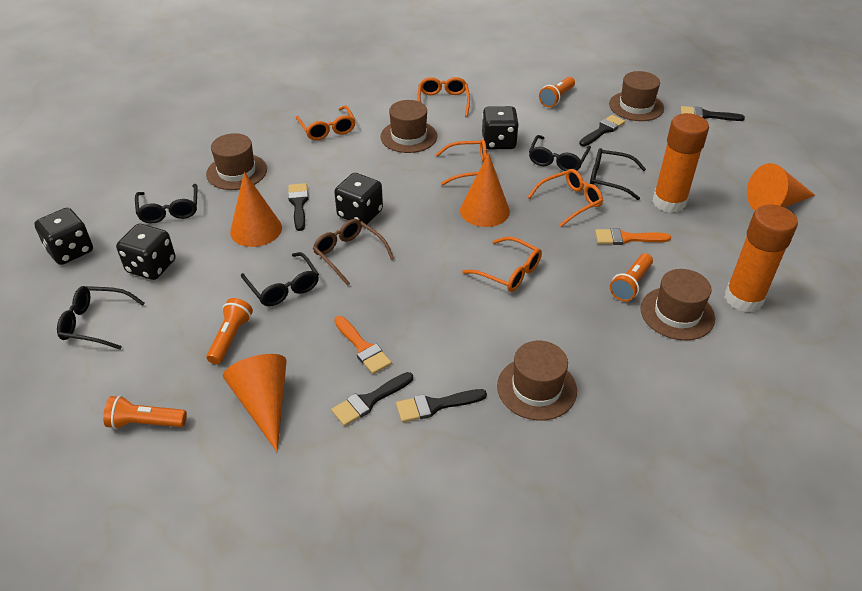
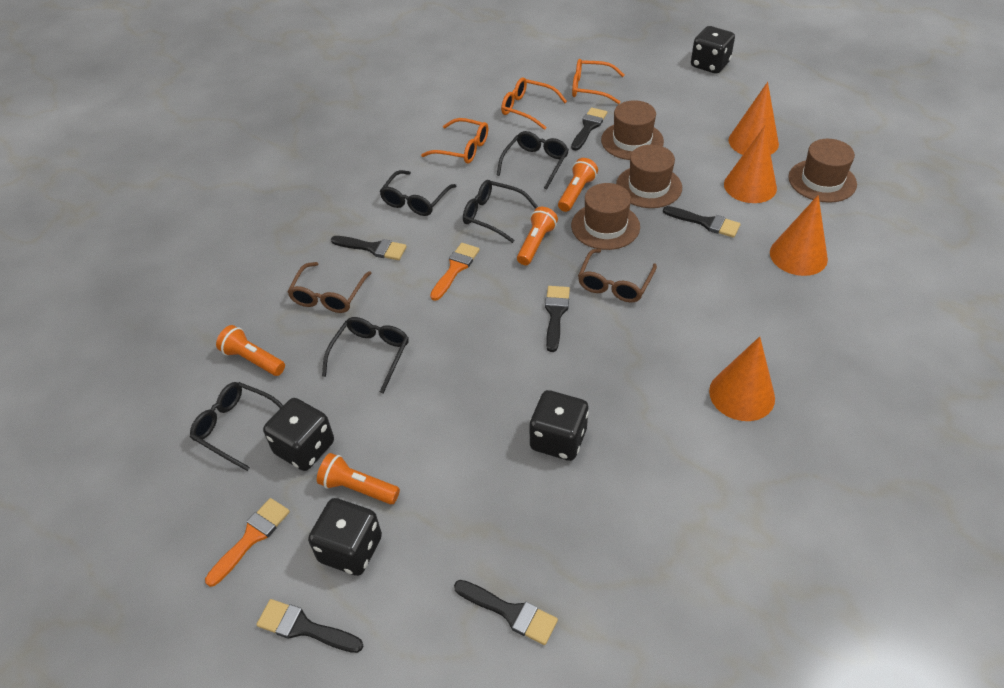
black brush: 5 -> 6
brown glasses: 1 -> 2
brown hat: 5 -> 4
orange glasses: 5 -> 3
orange glue stick: 2 -> 0

